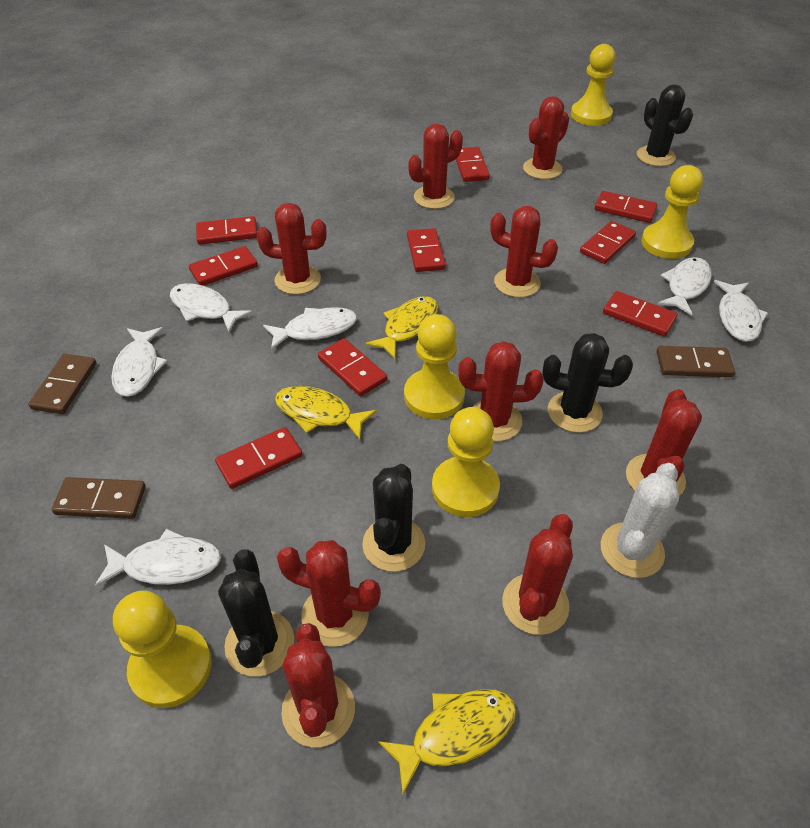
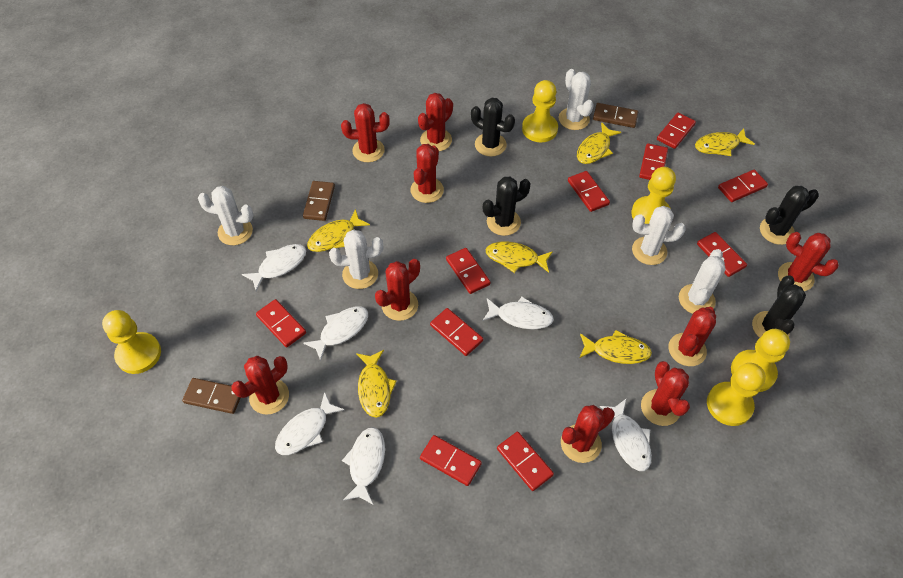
red domino: 9 -> 10
white cactus: 1 -> 5
yellow fish: 3 -> 6

